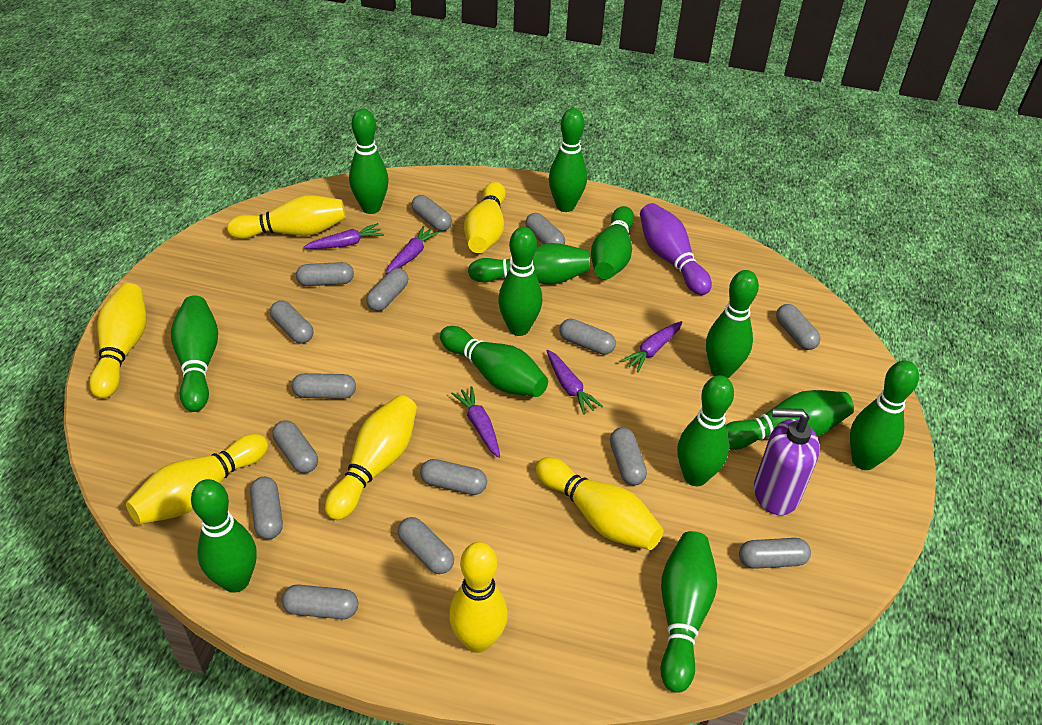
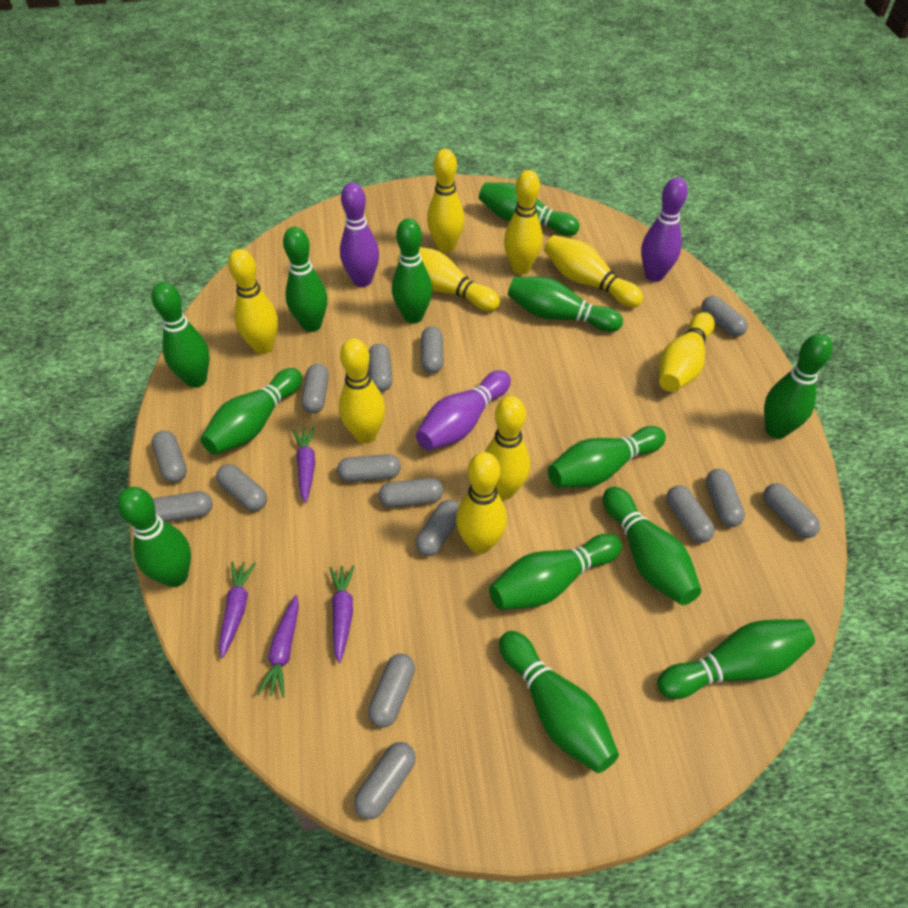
purple bowling pin: 1 -> 3
purple carrot: 5 -> 4
purple soap dispenser: 1 -> 0
yellow bowling pin: 7 -> 9

